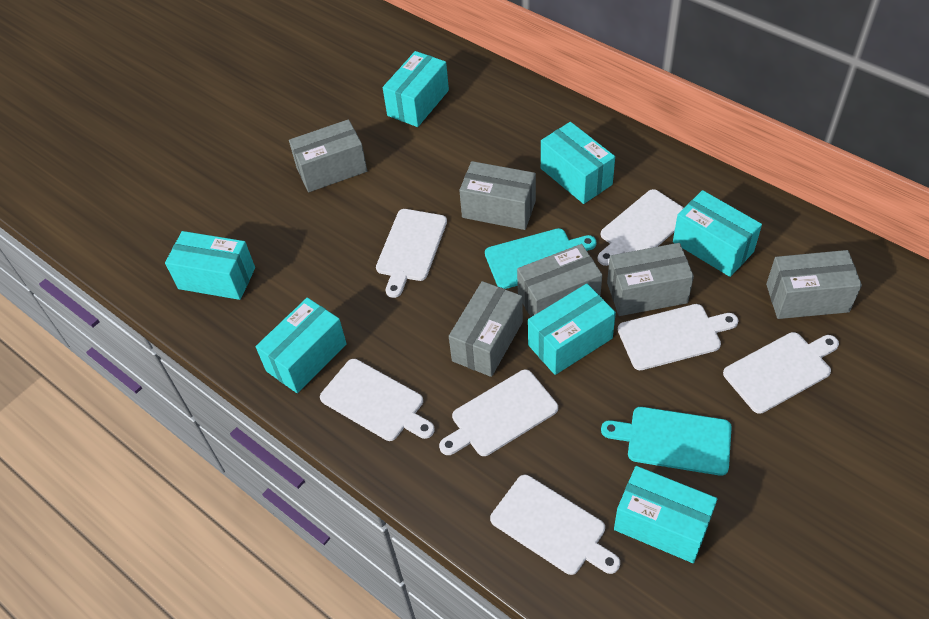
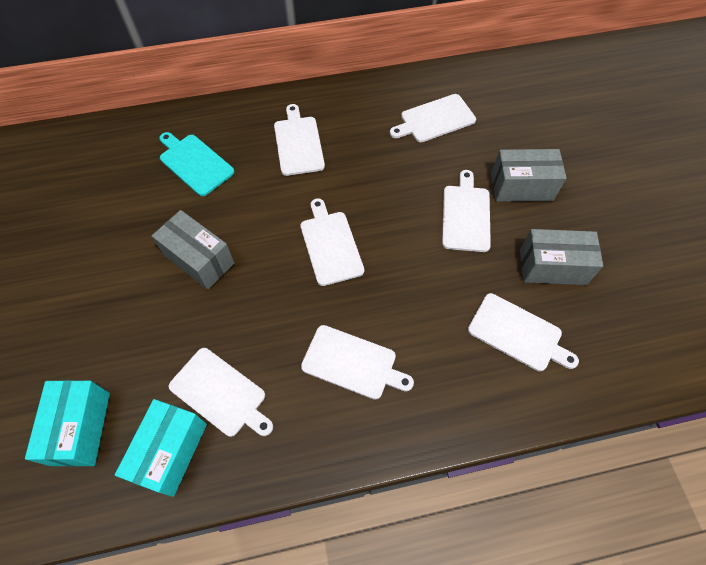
grey box: 6 -> 3
turquoise box: 7 -> 2
turquoise cutting board: 2 -> 1

